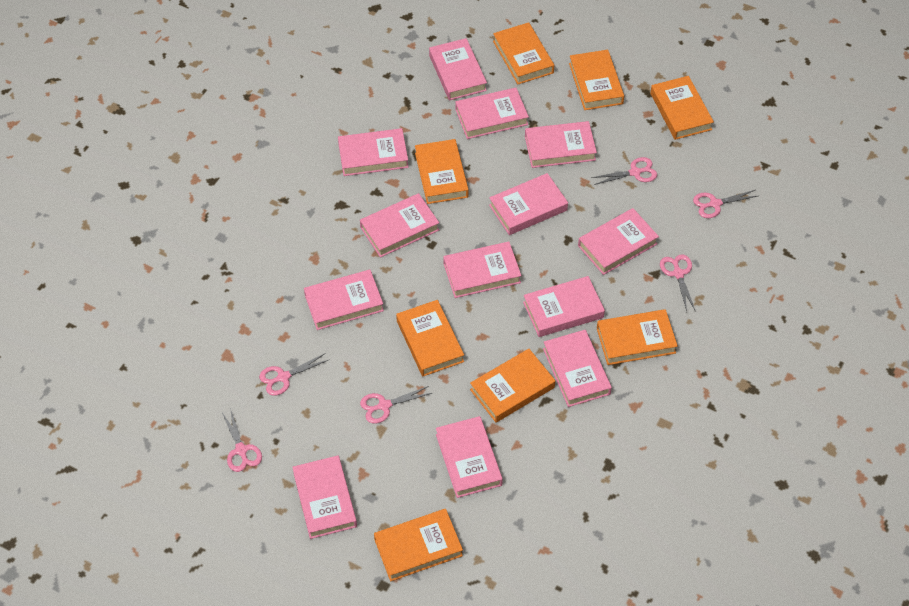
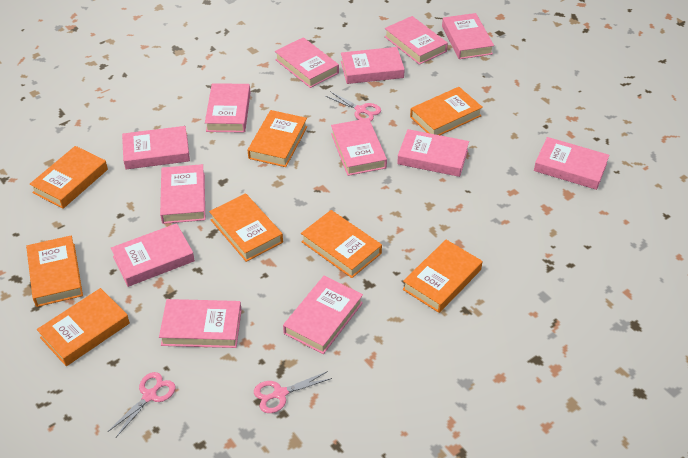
pink scissors: 6 -> 3

